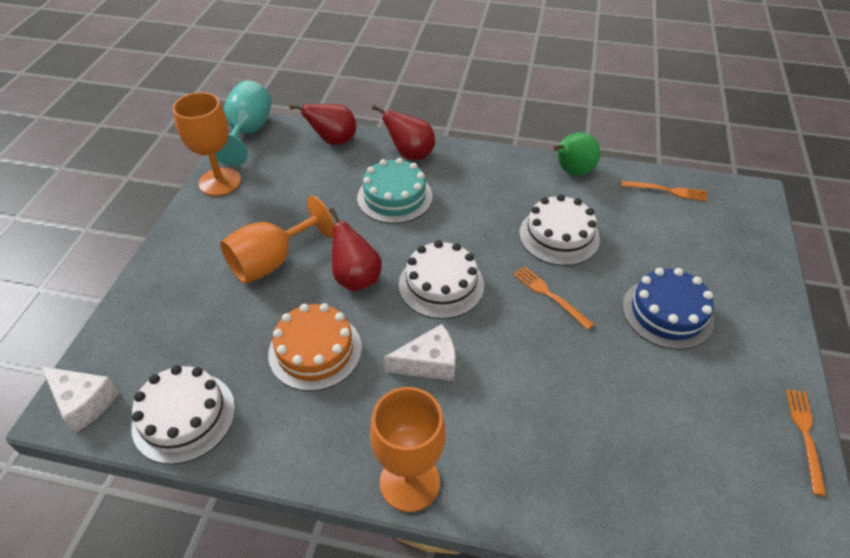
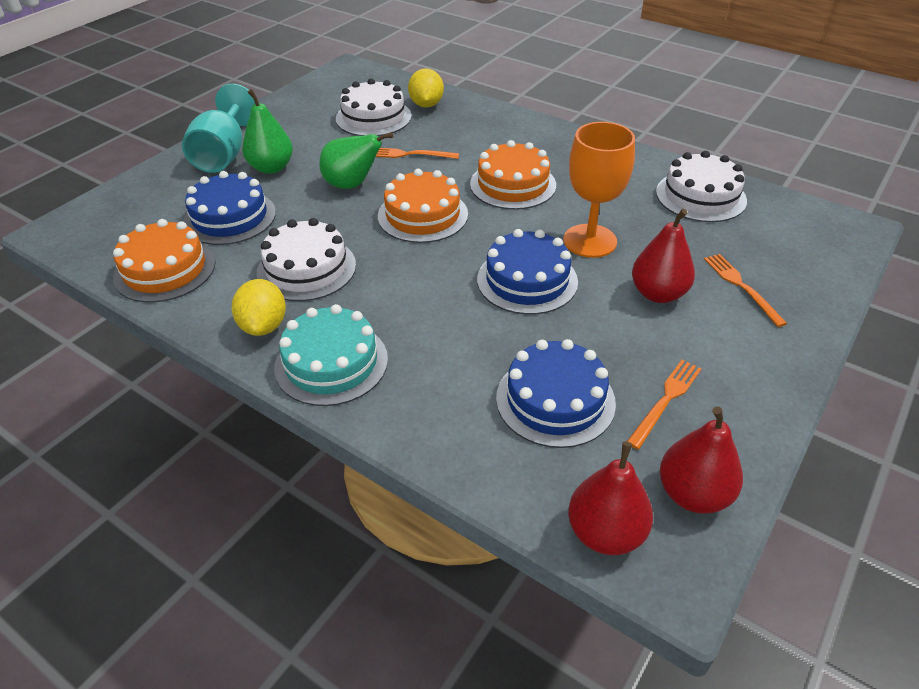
blue cake: 1 -> 3
green pear: 1 -> 2
orange cake: 1 -> 3
orange goblet: 3 -> 1
white cheese: 2 -> 0
yellow lemon: 0 -> 2

